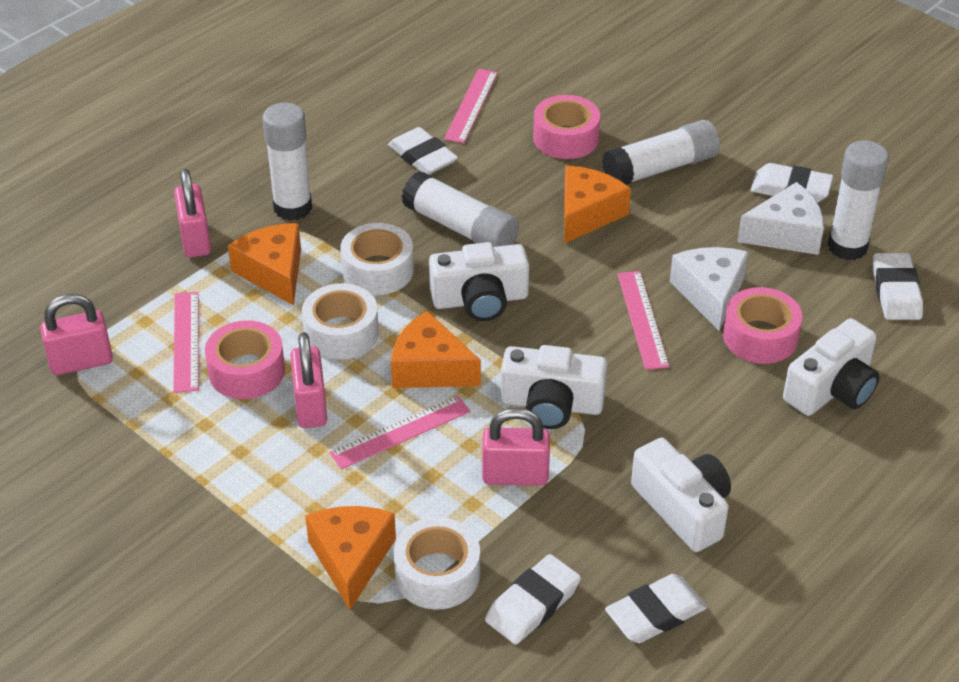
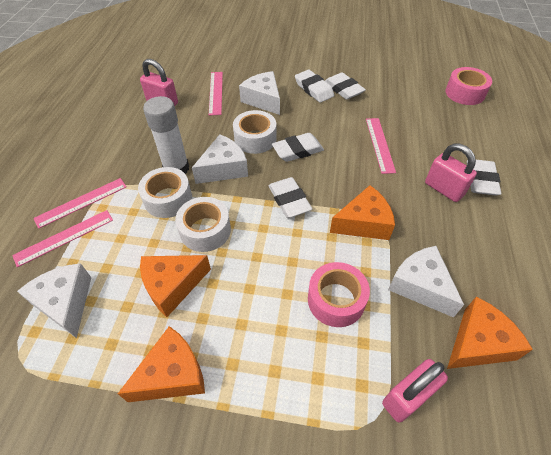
pink padlock: 4 -> 3
pink tape: 3 -> 2
white camera: 4 -> 0
white cheese: 2 -> 4
white glue stick: 4 -> 1

